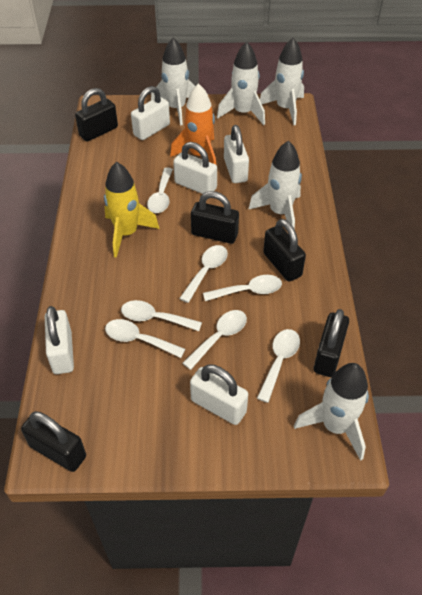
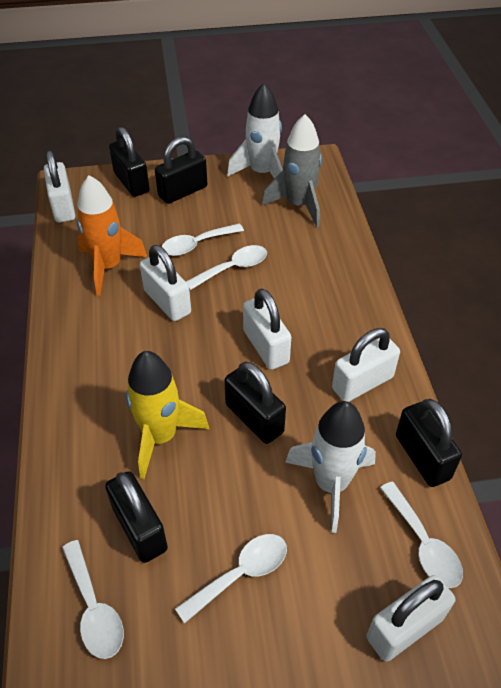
grey rocket: 0 -> 1
white rocket: 5 -> 2
white spoon: 7 -> 5

